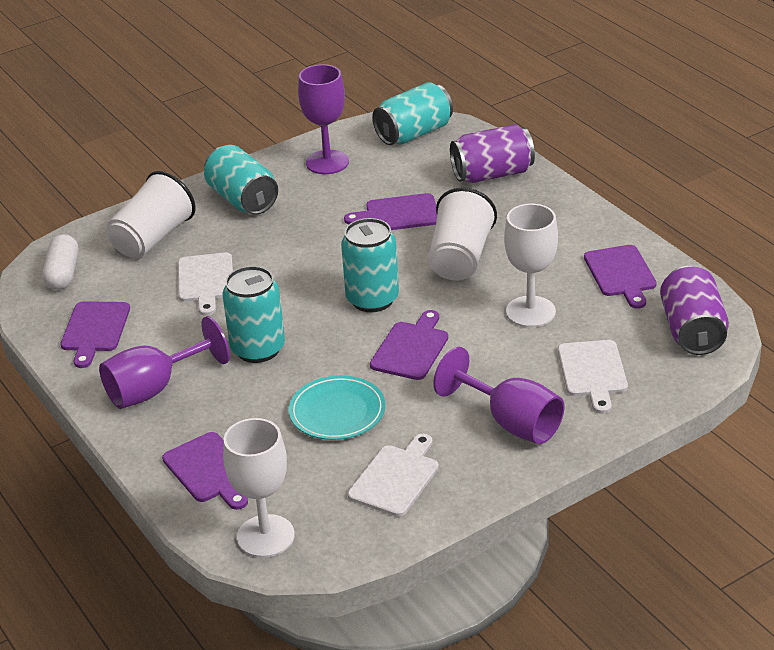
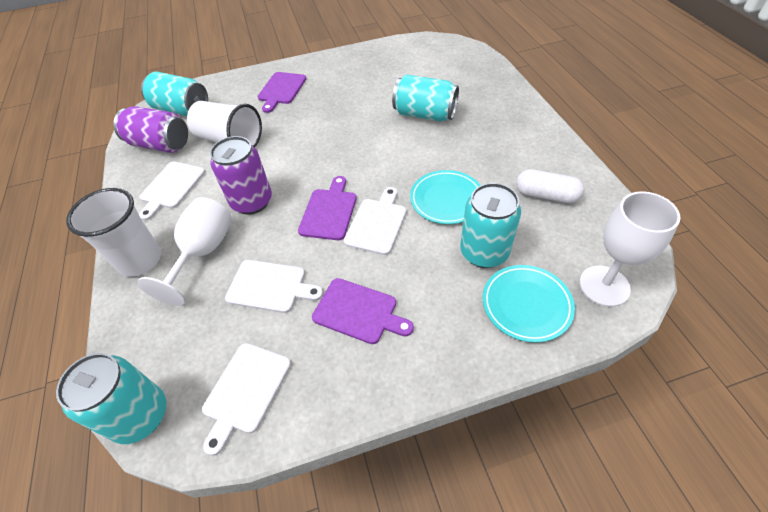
purple cutting board: 5 -> 3
purple goblet: 3 -> 0
turquoise plate: 1 -> 2
white cutting board: 3 -> 4

